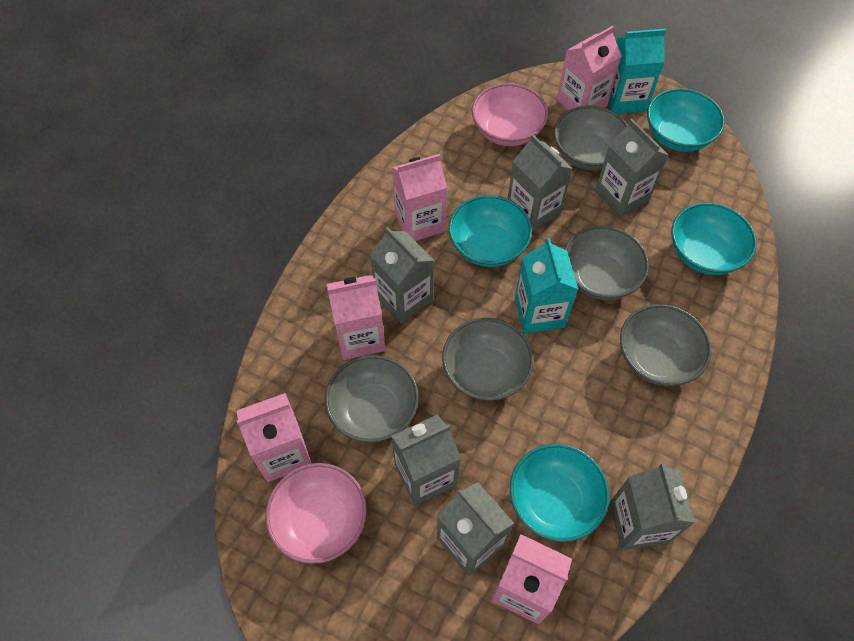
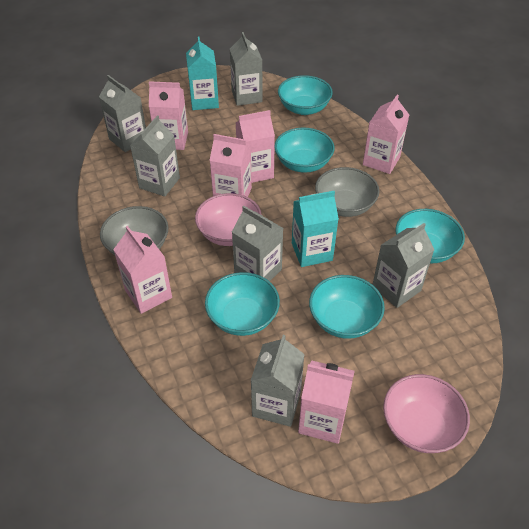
grey bowl: 5 -> 2
pink carton: 5 -> 6
turquoise bowl: 4 -> 5

